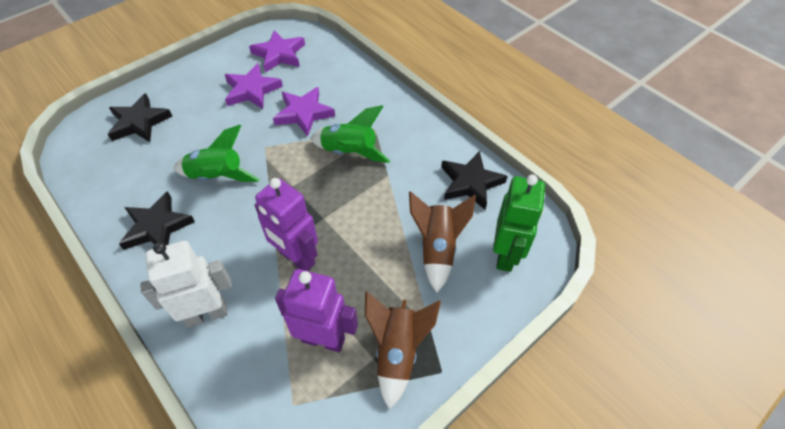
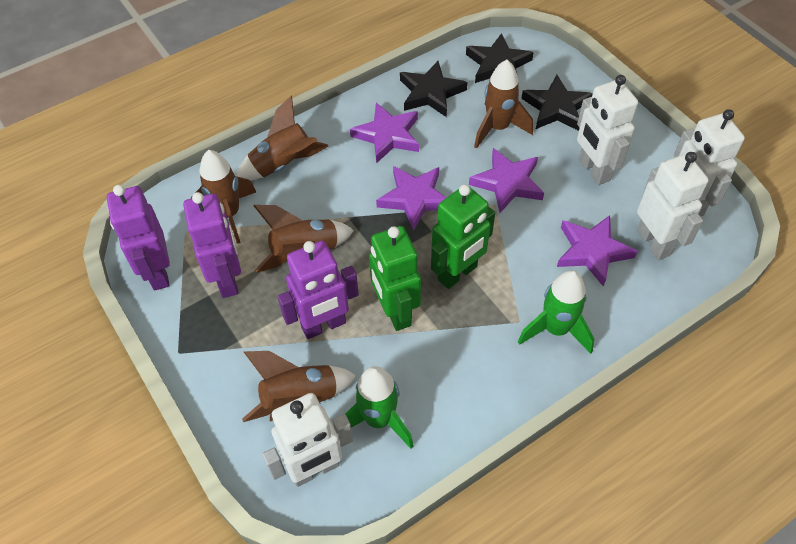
brown rocket: 2 -> 5
green robot: 1 -> 2
purple robot: 2 -> 3
purple star: 3 -> 4
white robot: 1 -> 4

